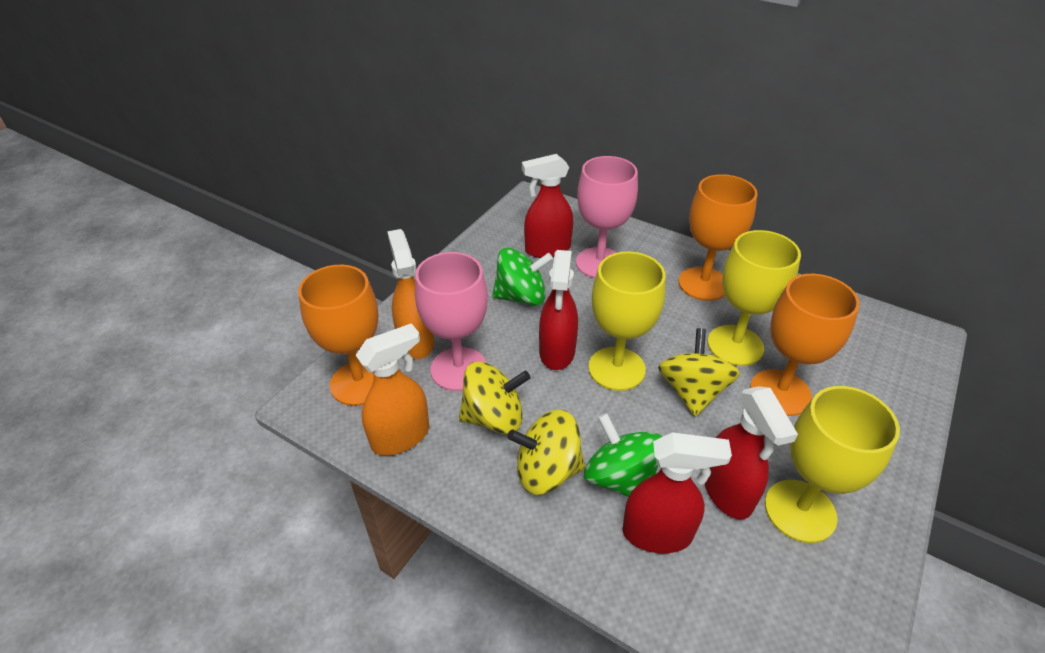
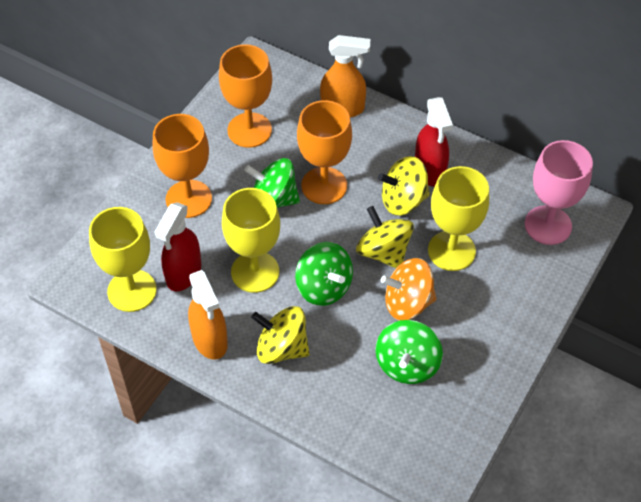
green spinning top: 2 -> 3
orange spinning top: 0 -> 1
pink goblet: 2 -> 1
red spray bottle: 4 -> 2

